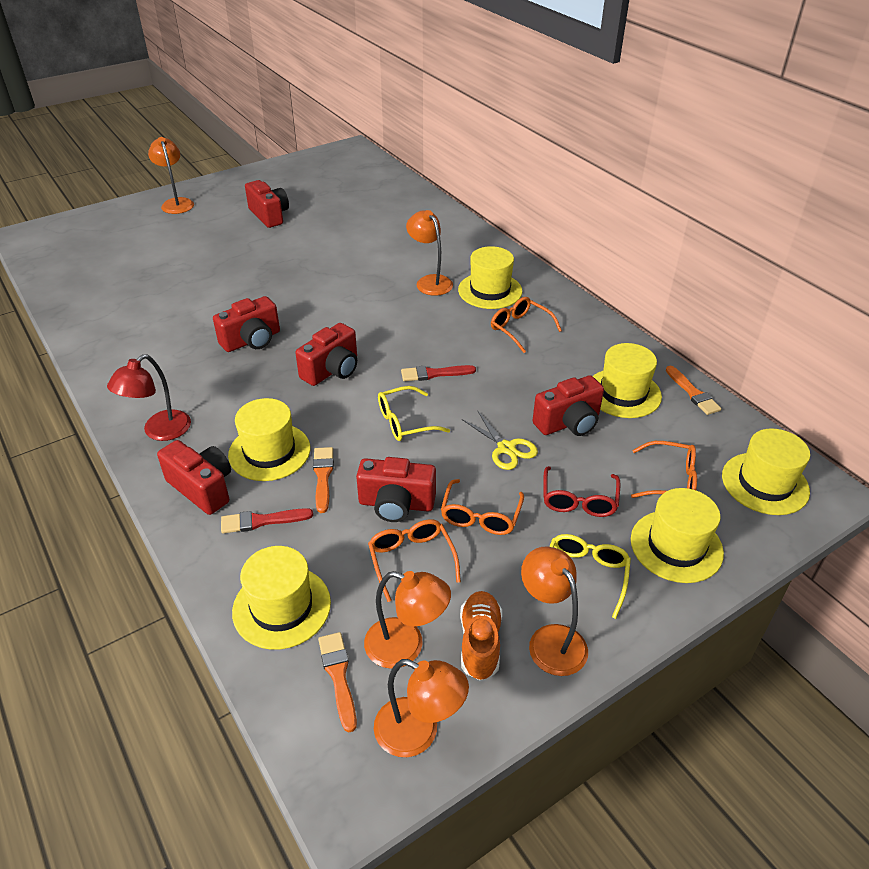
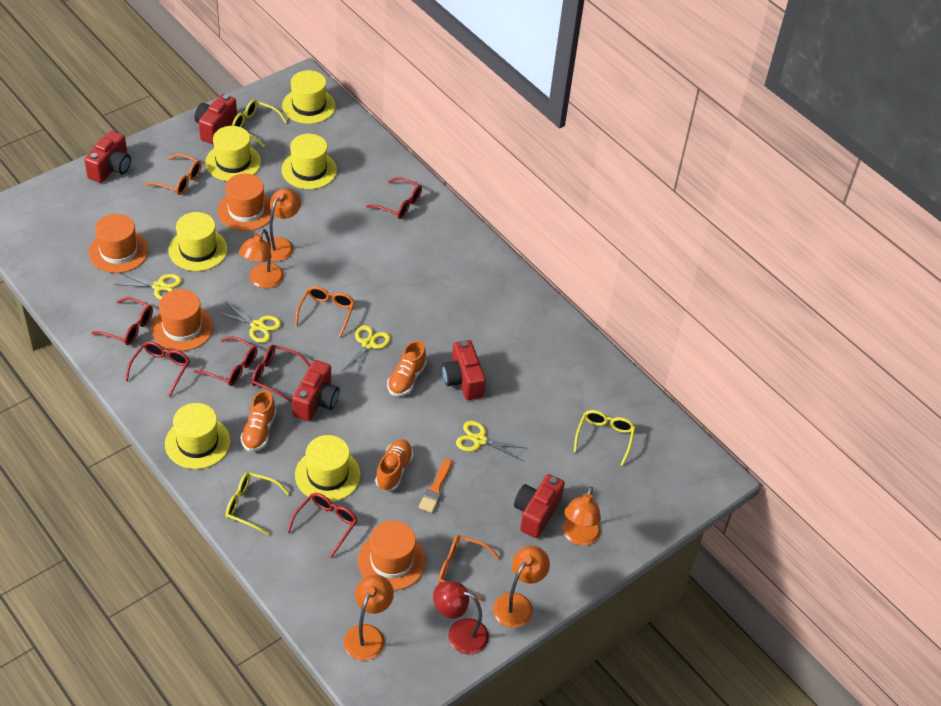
orange brush: 3 -> 1
orange glasses: 4 -> 3
orange hat: 0 -> 4
orange shoe: 1 -> 3
red brush: 2 -> 0
red camera: 6 -> 5
red glasses: 1 -> 6
yellow glasses: 2 -> 3
yellow scissors: 1 -> 4

